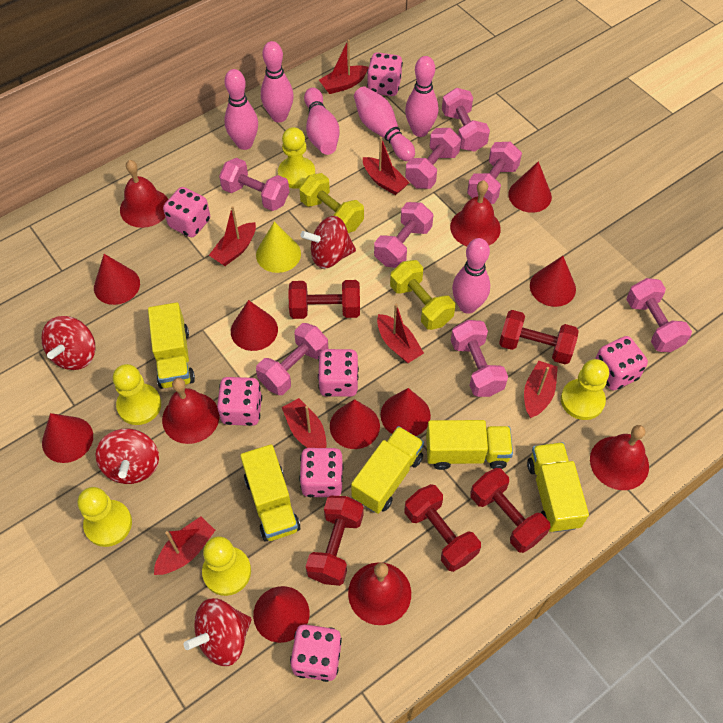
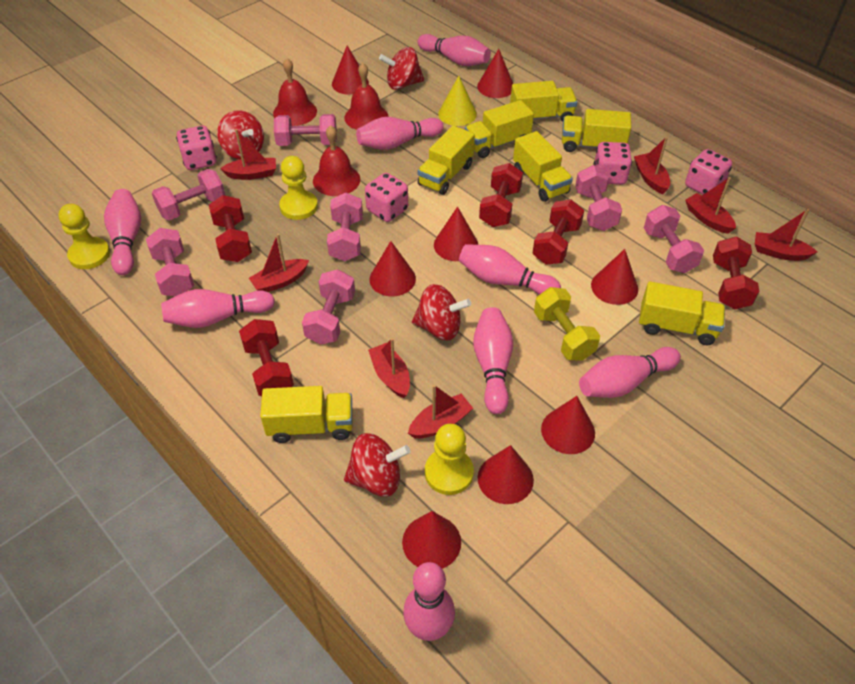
pink bowling pin: 6 -> 8
pink dice: 7 -> 4
pink dumbbell: 8 -> 7
red bell: 5 -> 3
yellow dumbbell: 2 -> 1
yellow pawn: 5 -> 3
yellow truck: 5 -> 7

